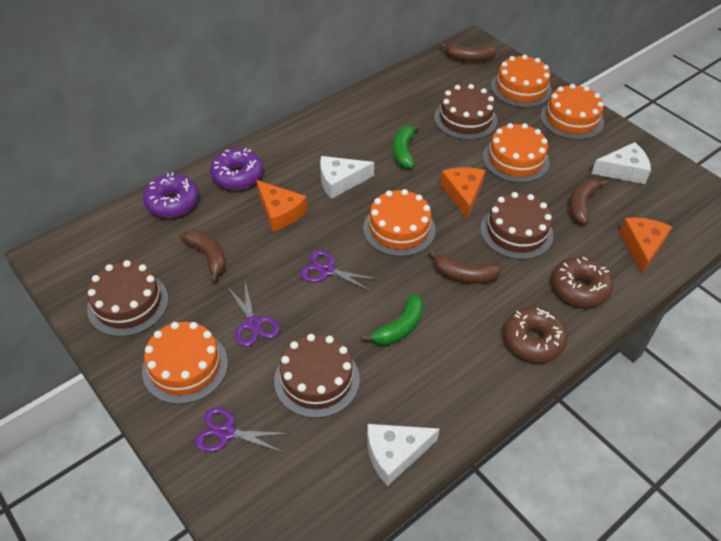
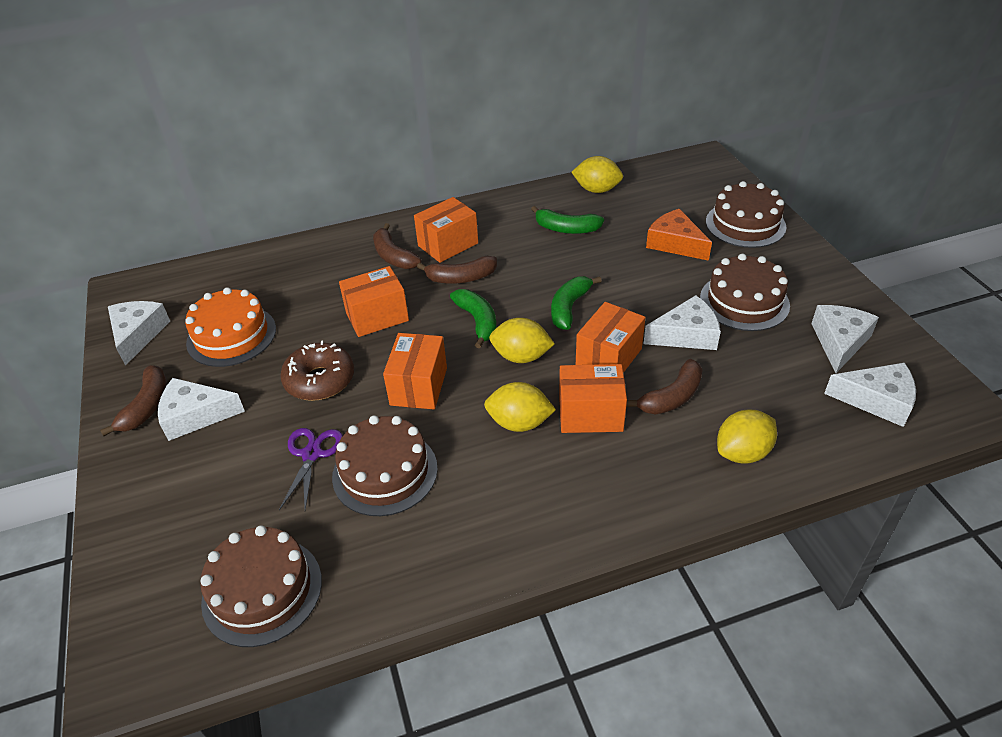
brown donut: 2 -> 1
green banana: 2 -> 3
orange box: 0 -> 5
orange cake: 5 -> 1
orange cheese: 3 -> 1
purple donut: 2 -> 0
purple scissors: 3 -> 1
white cheese: 3 -> 5
yellow lemon: 0 -> 4

